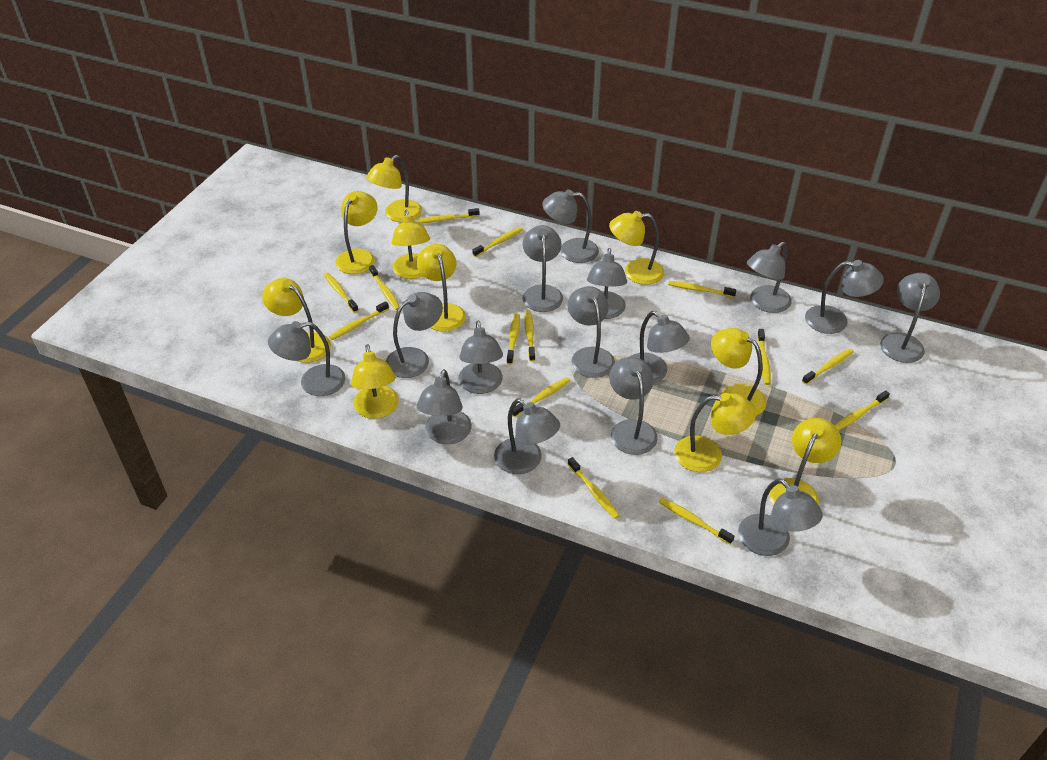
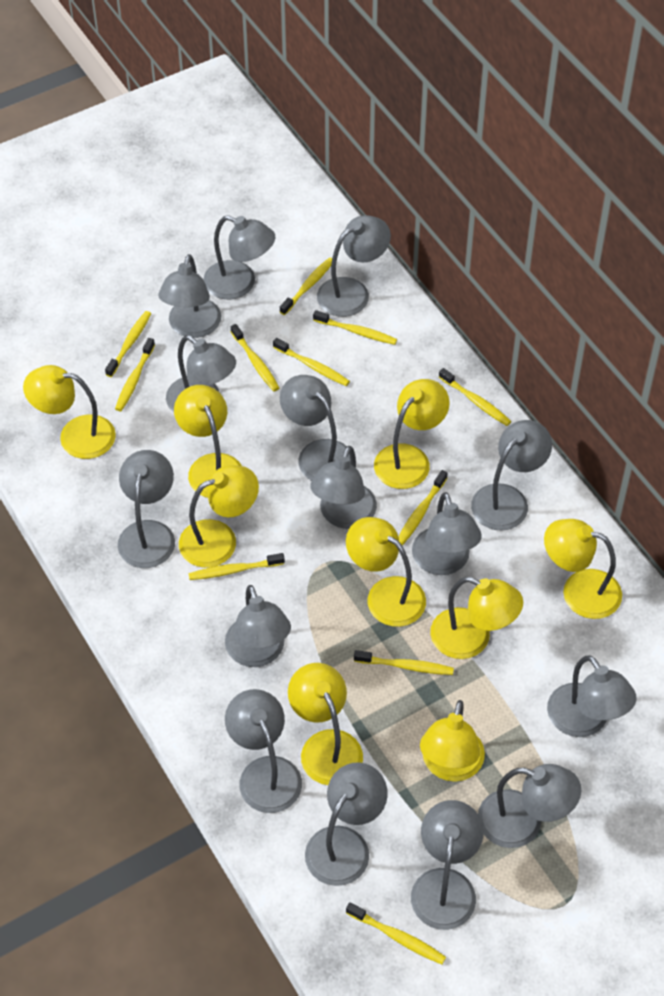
yellow lamp: 10 -> 9
yellow toothbrush: 14 -> 11

